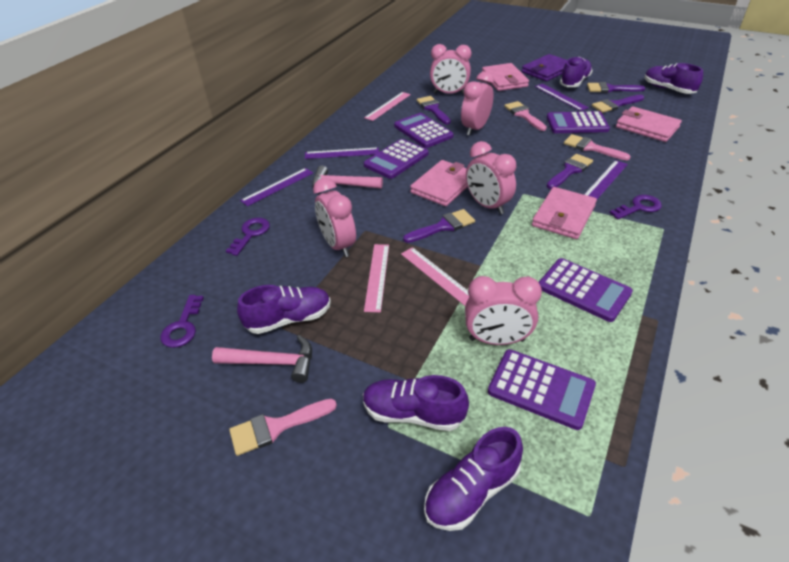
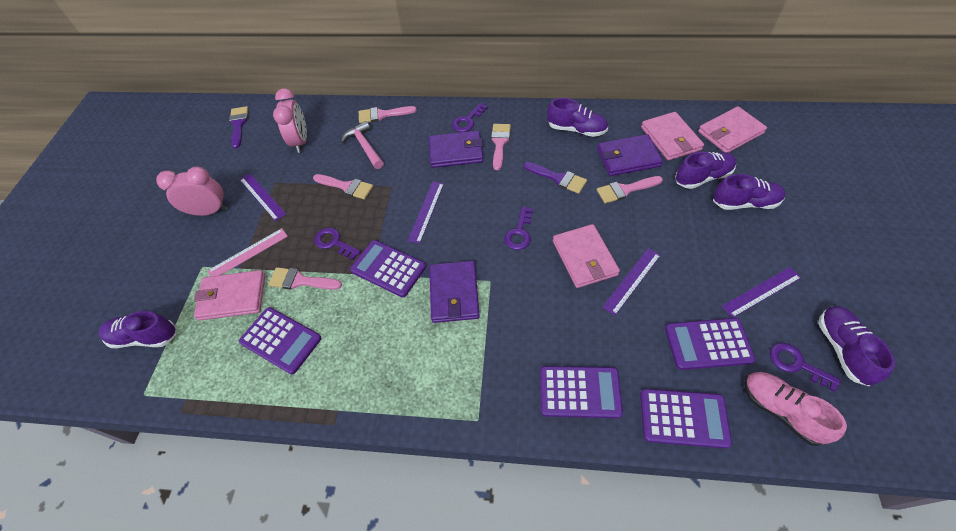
pink brush: 3 -> 5
pink clock: 5 -> 2
pink hammer: 2 -> 1
pink ruler: 3 -> 1
pink shoe: 0 -> 1
purple brush: 5 -> 2
purple key: 3 -> 4
purple wallet: 1 -> 3

